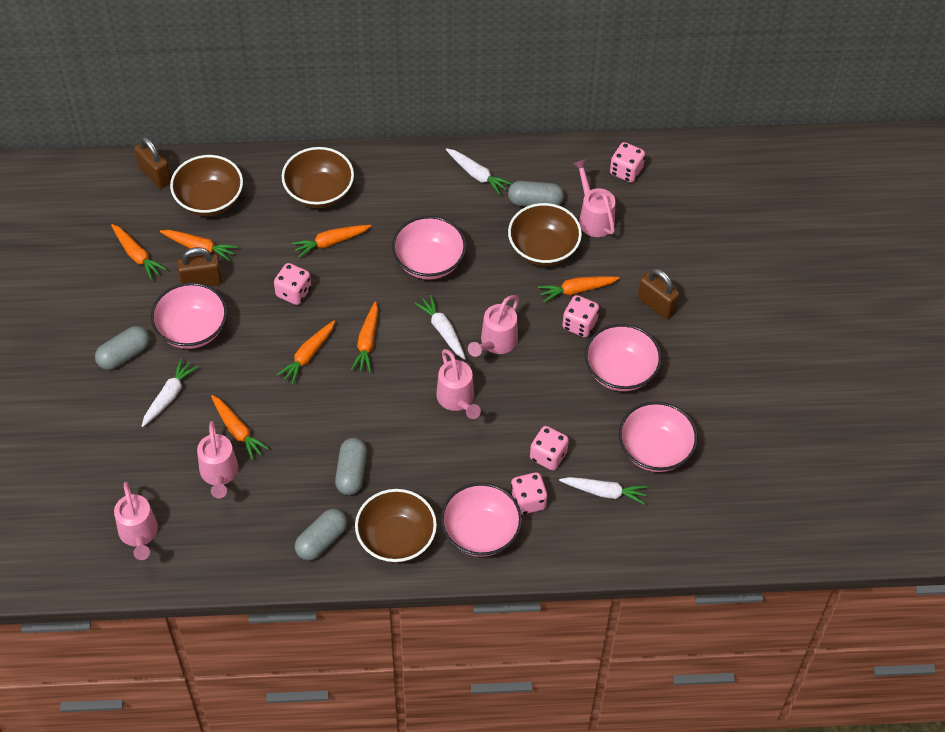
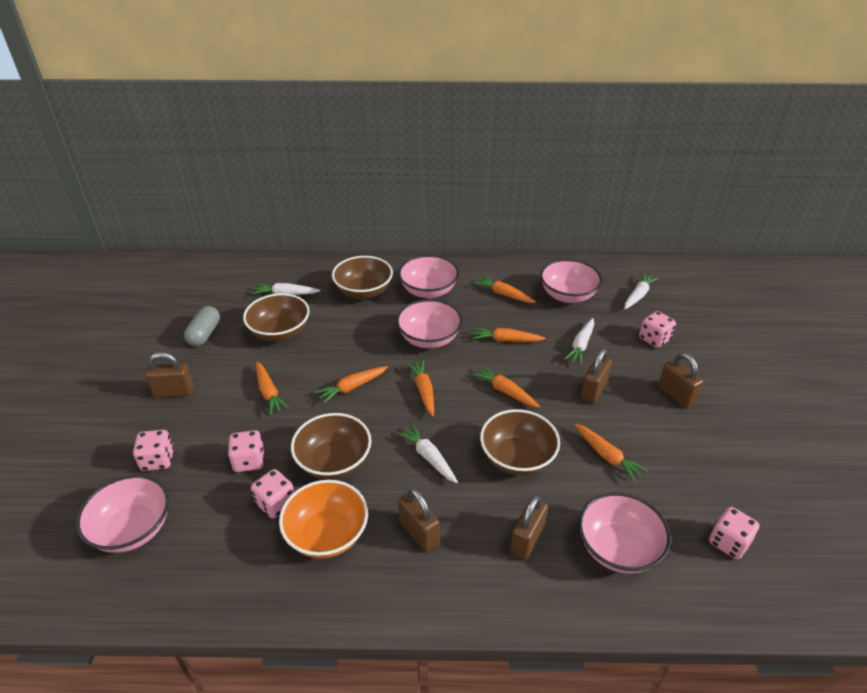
brown padlock: 3 -> 5
grey capsule: 4 -> 1
orange bowl: 0 -> 1
pink watering can: 5 -> 0

